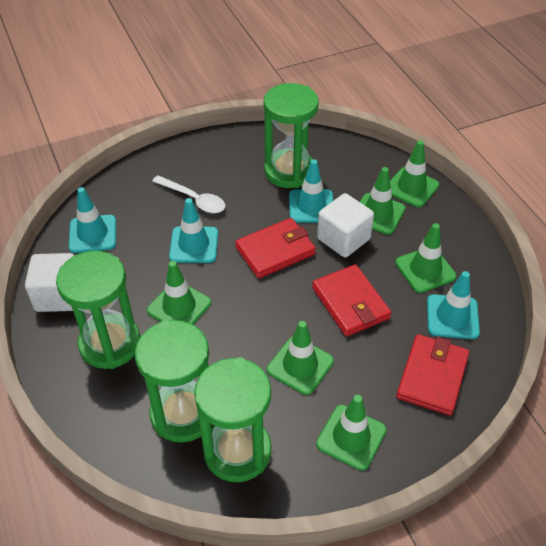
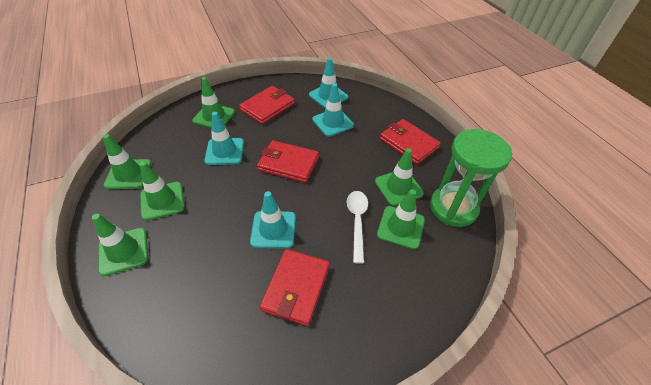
green hourglass: 4 -> 1
red wallet: 3 -> 4
white cube: 2 -> 0

